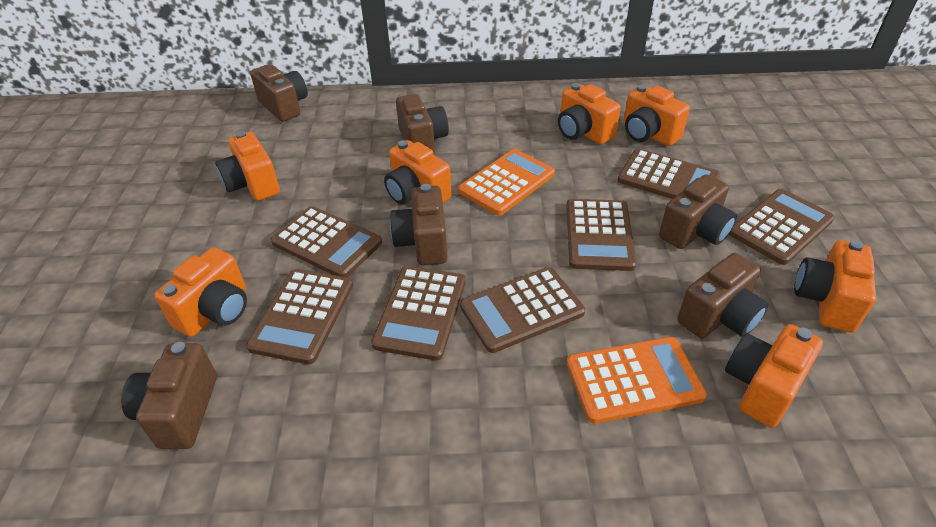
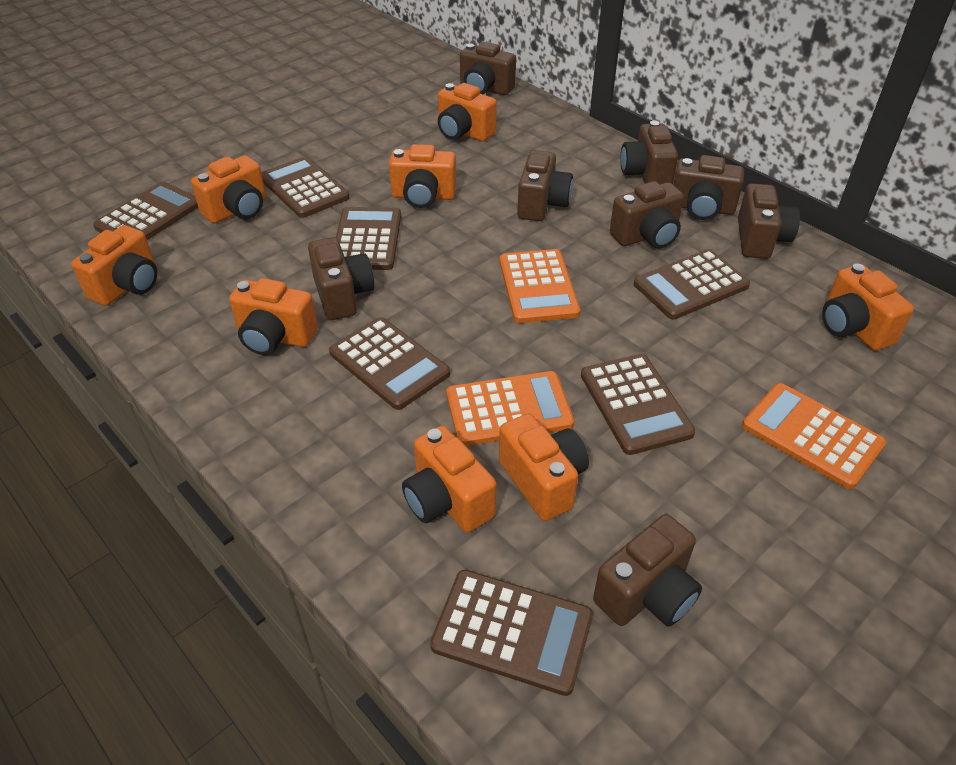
brown camera: 6 -> 8
orange calculator: 2 -> 3
orange camera: 7 -> 8

